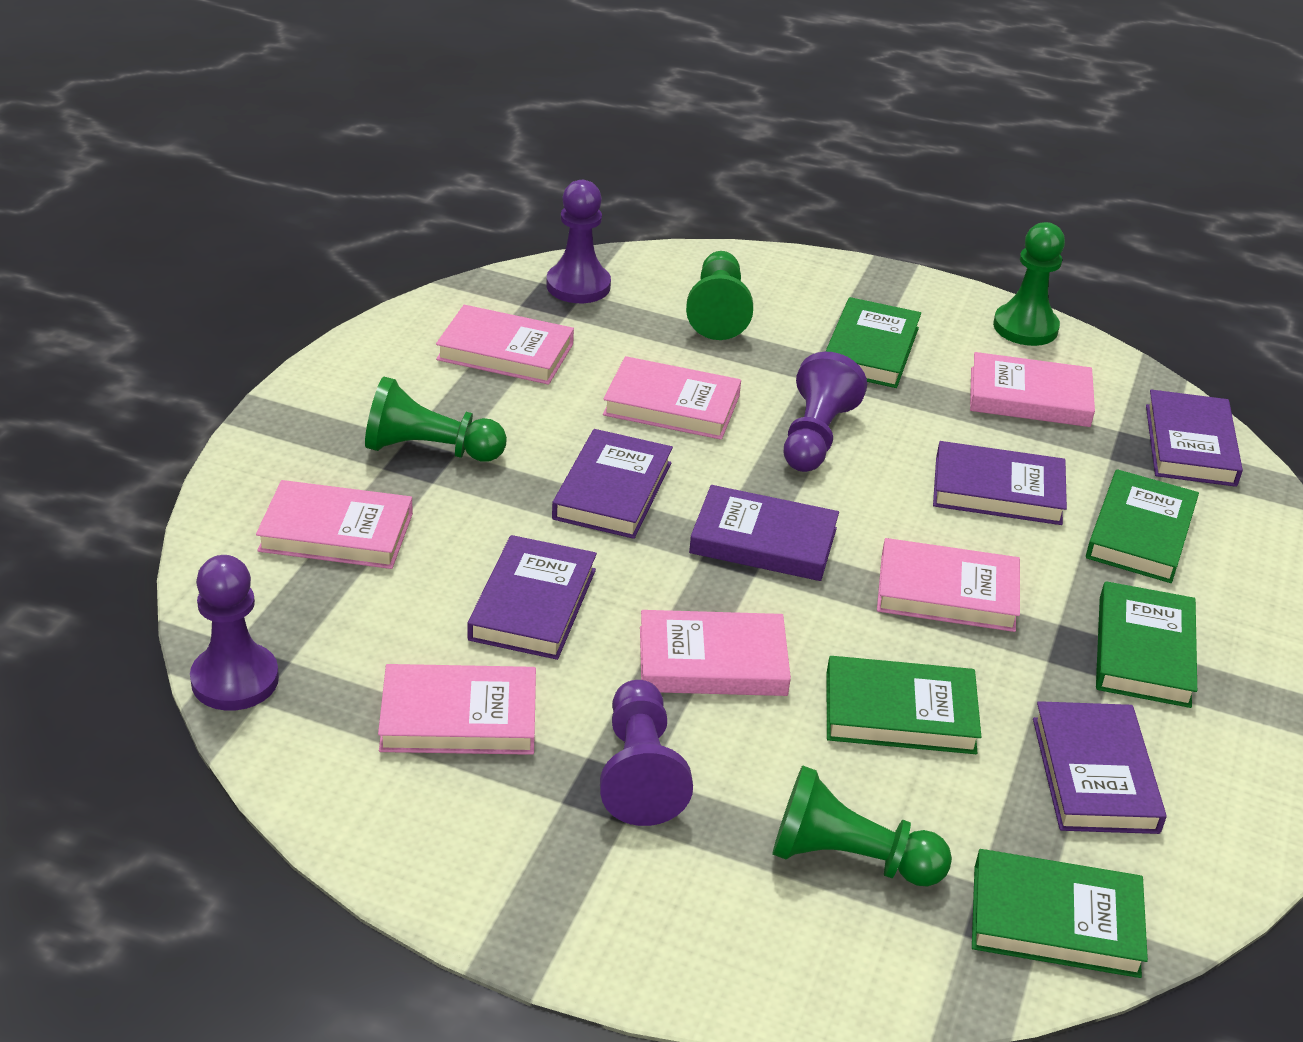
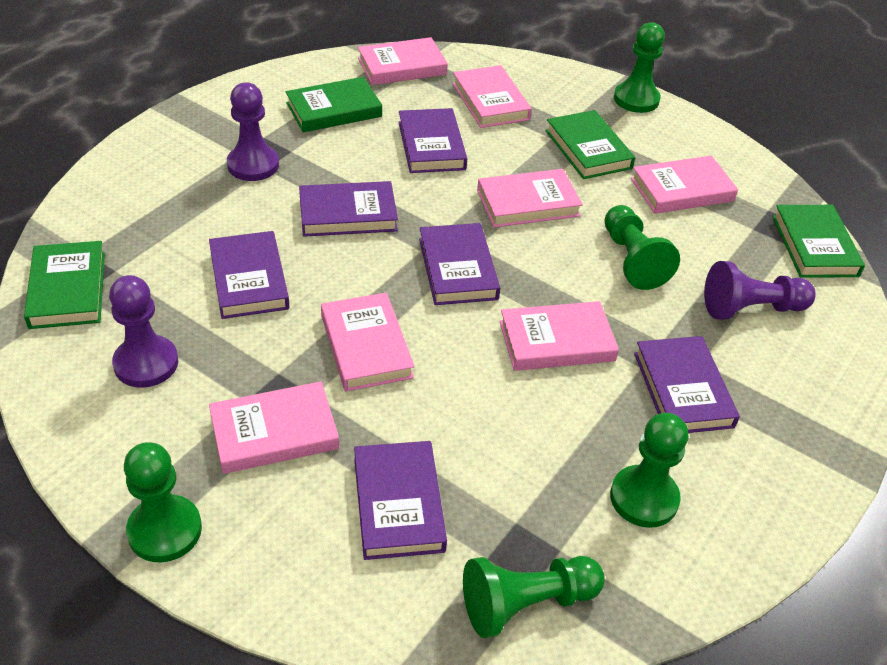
green book: 5 -> 4
green pawn: 4 -> 5
purple pawn: 4 -> 3

